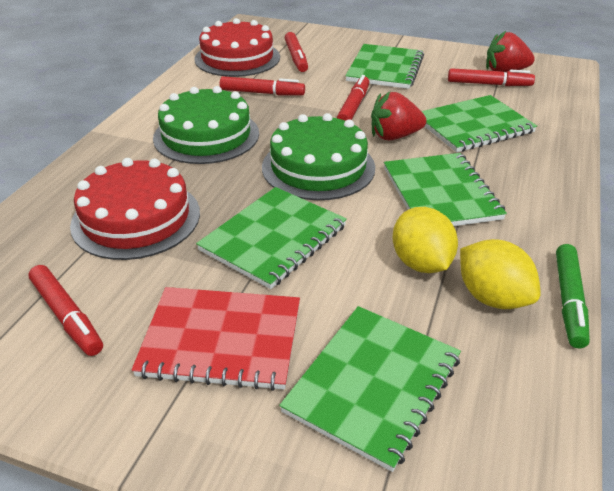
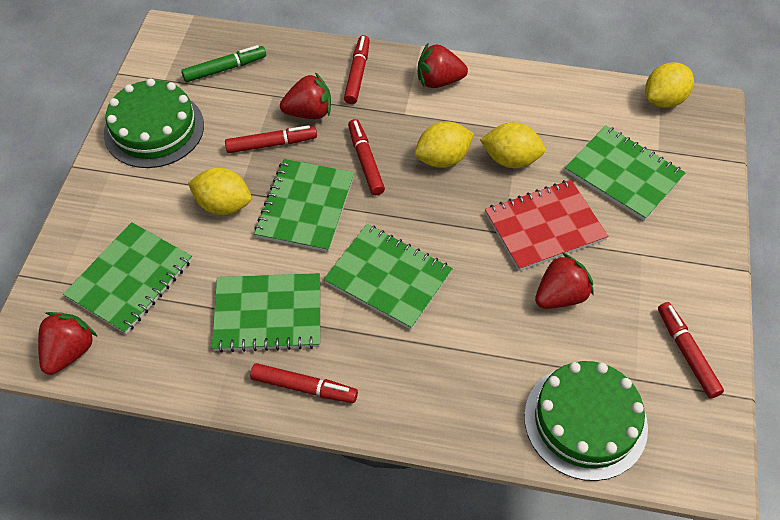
red cake: 2 -> 0
red strawberry: 2 -> 4
yellow lemon: 2 -> 4

